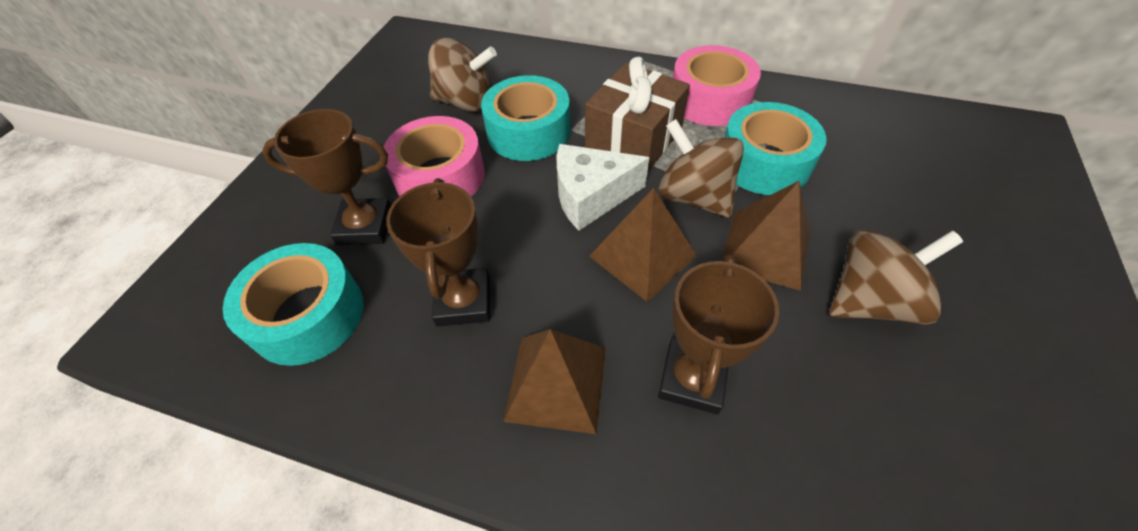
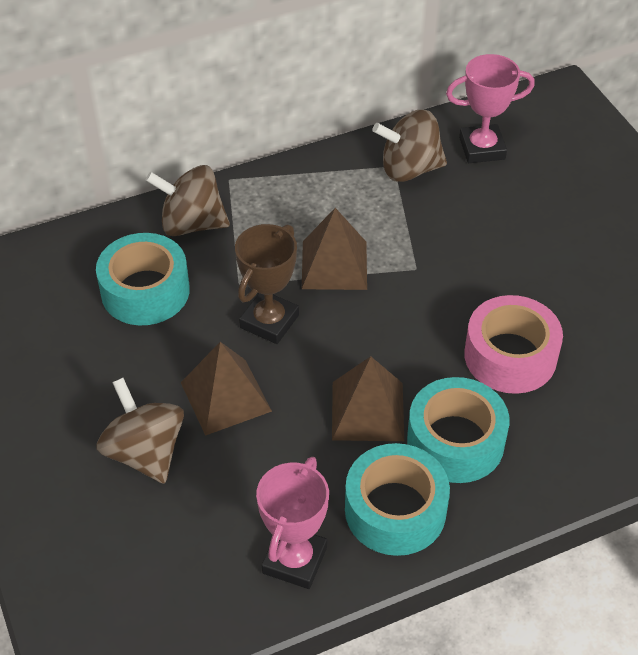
brown gift: 1 -> 0
brown trophy: 3 -> 1
pink tape: 2 -> 1
pink trophy: 0 -> 2
white cheese: 1 -> 0

